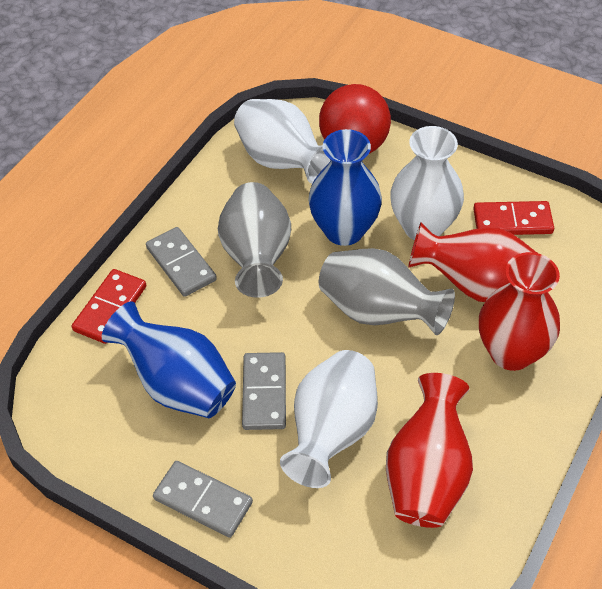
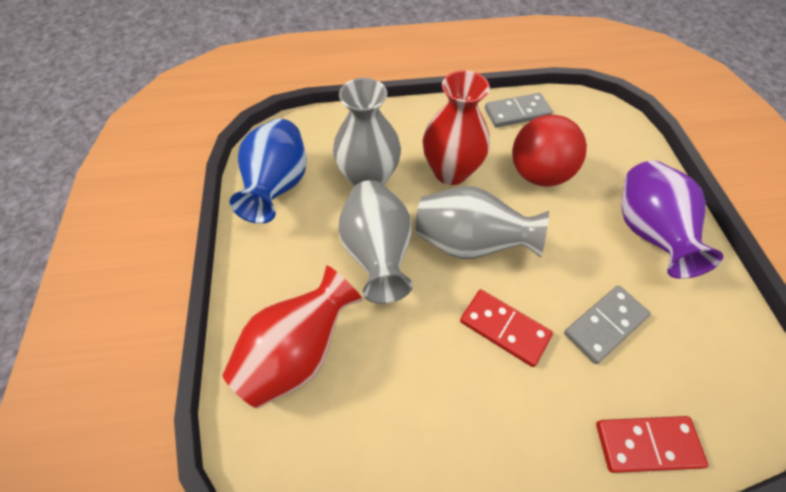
blue vase: 2 -> 1
grey domino: 3 -> 2
grey vase: 2 -> 3
purple vase: 0 -> 1
red vase: 3 -> 2
white vase: 3 -> 0

